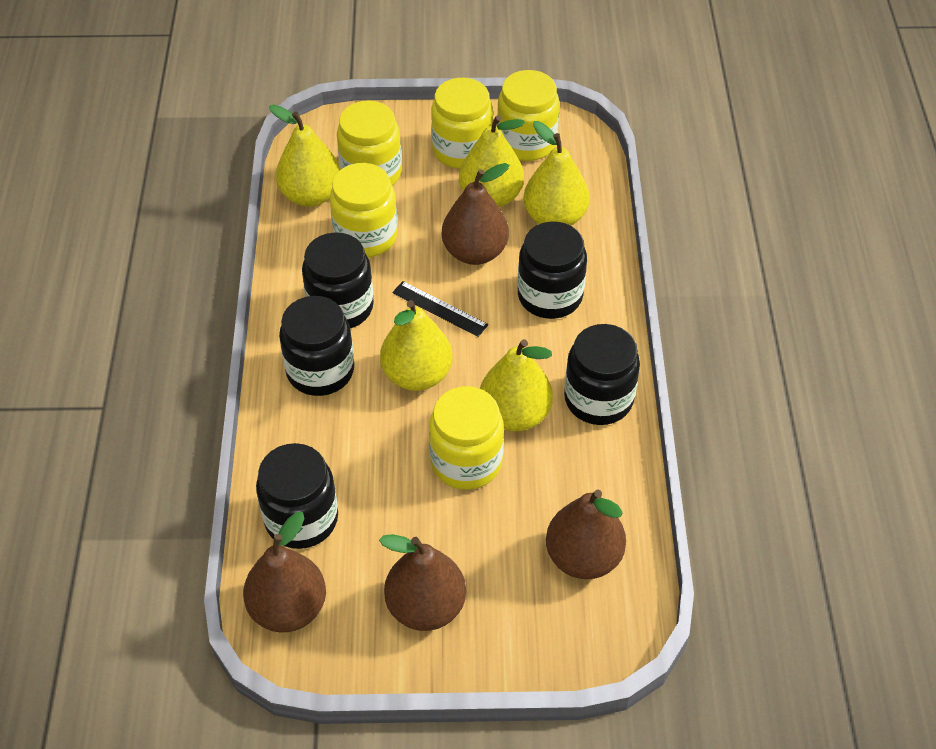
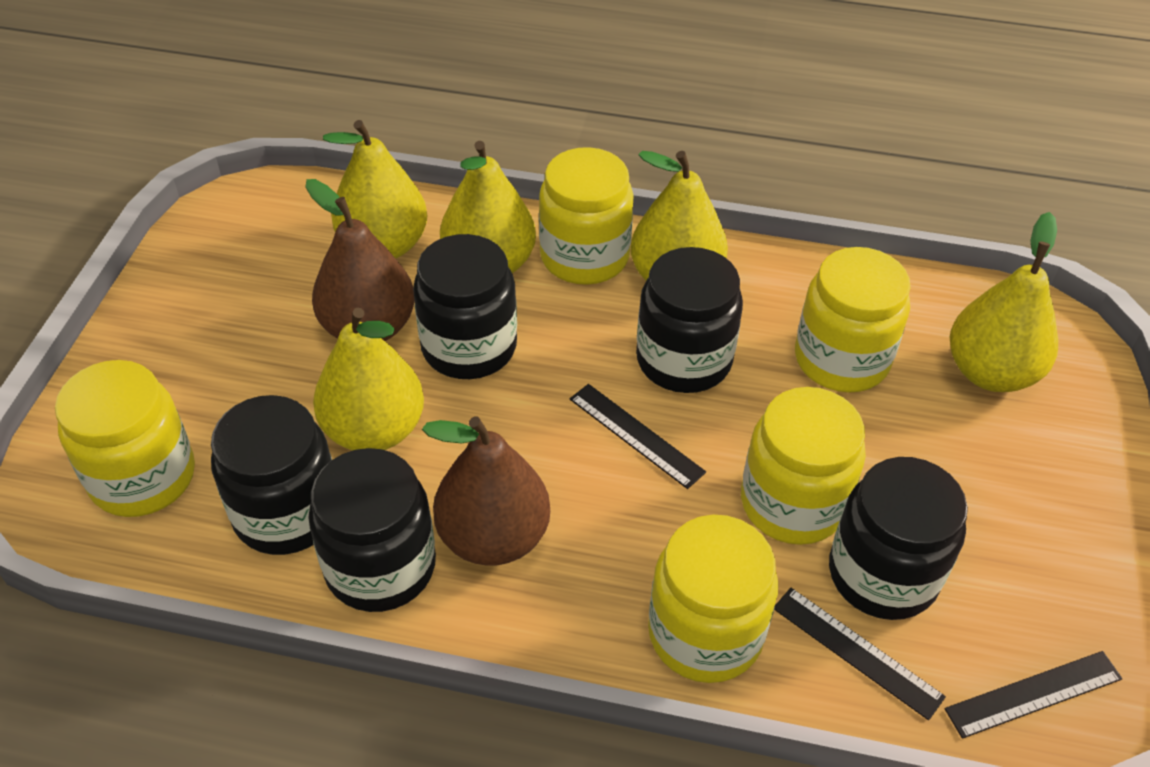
black ruler: 1 -> 3
brown pear: 4 -> 2

